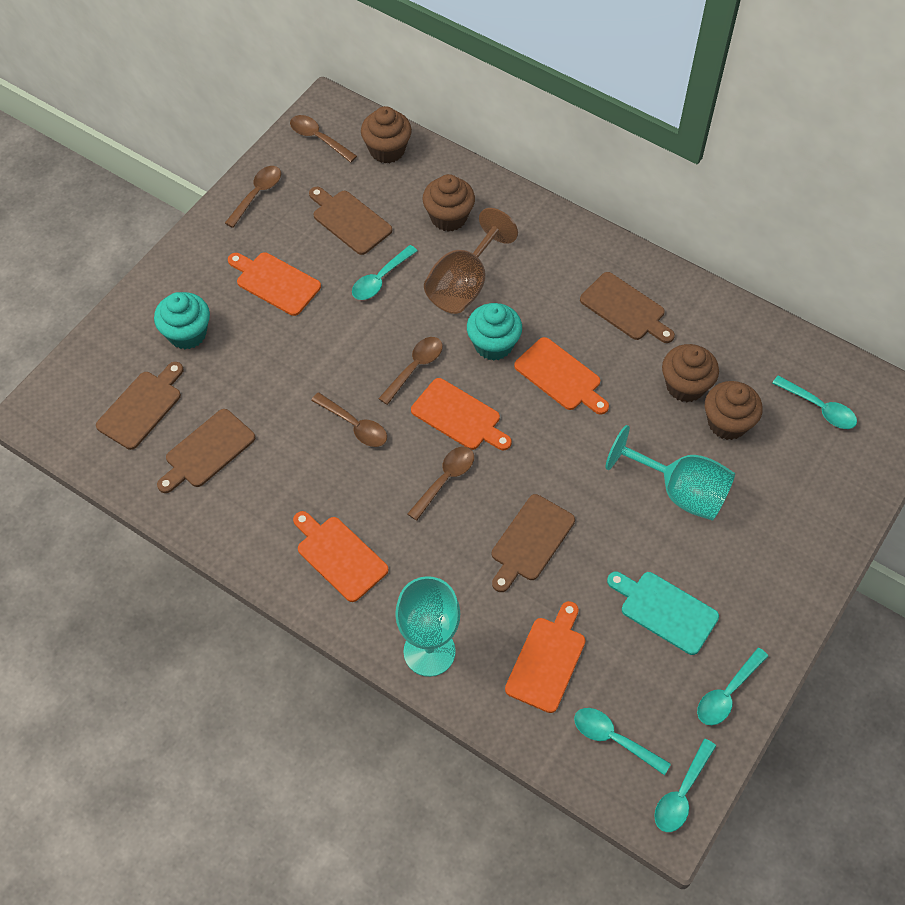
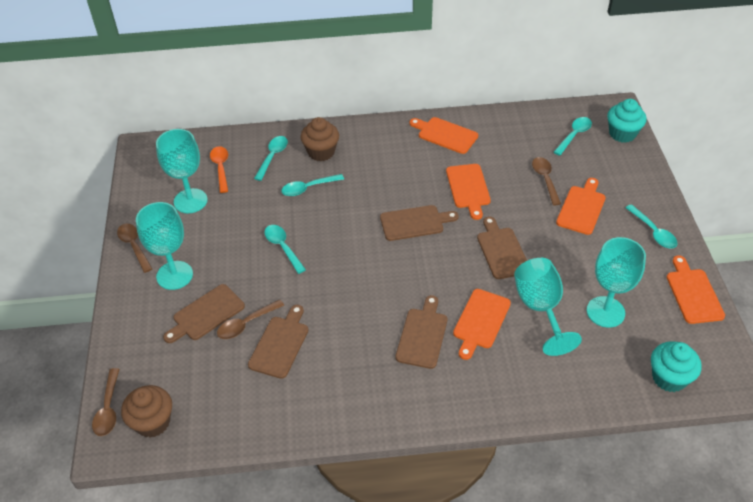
brown cupcake: 4 -> 2
brown goblet: 1 -> 0
brown spoon: 5 -> 4
orange spoon: 0 -> 1
turquoise cutting board: 1 -> 0
turquoise goblet: 2 -> 4

